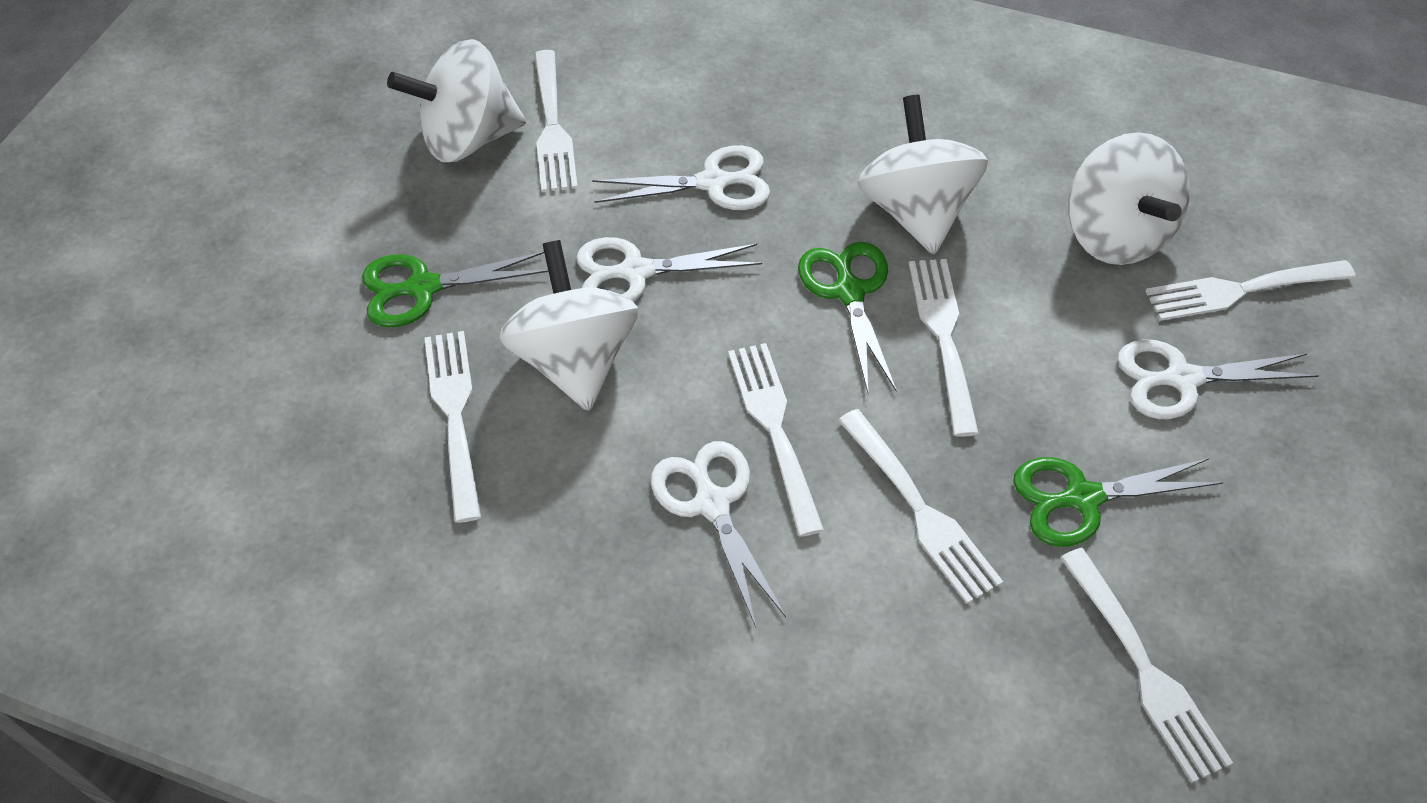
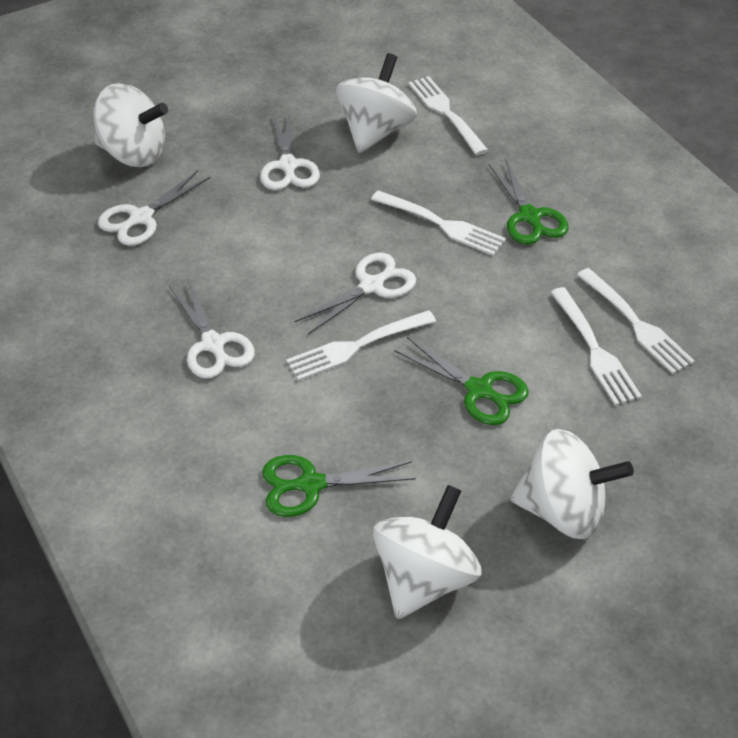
white fork: 7 -> 5

